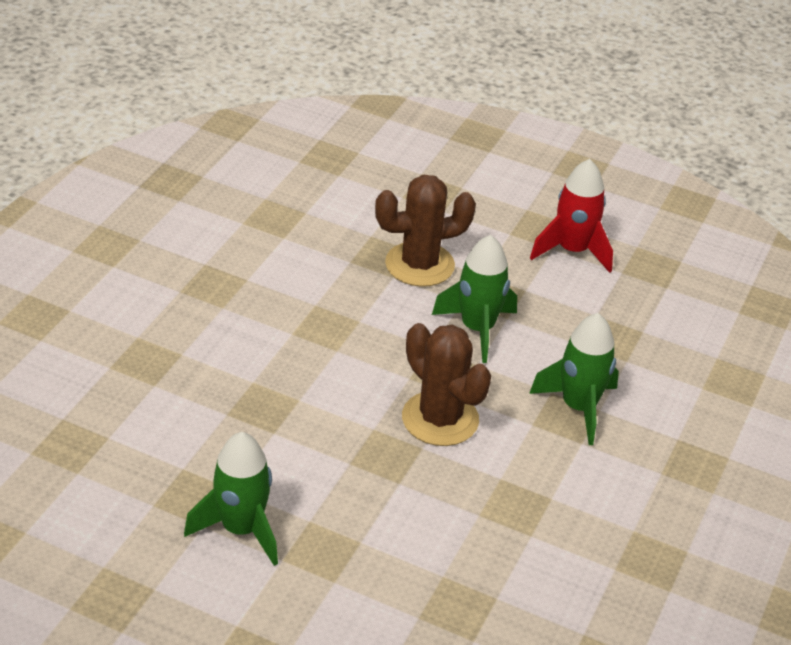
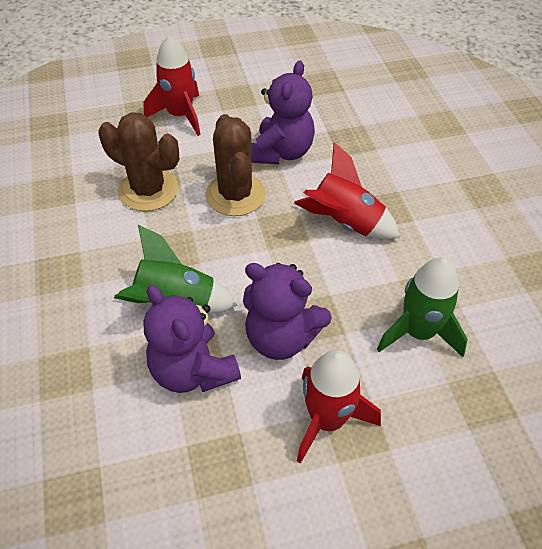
green rocket: 3 -> 2
purple teddy bear: 0 -> 3
red rocket: 1 -> 3

